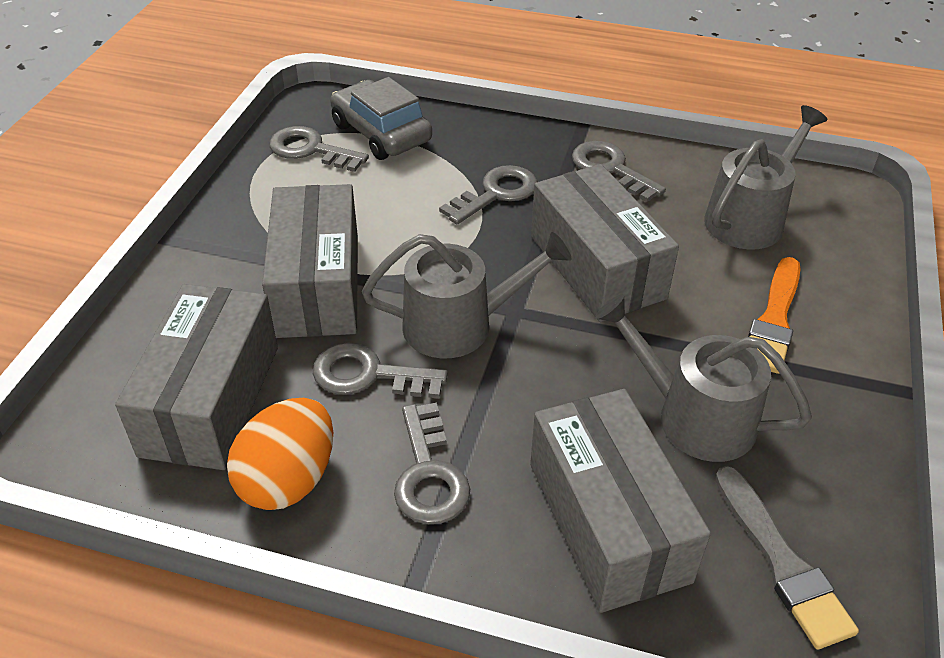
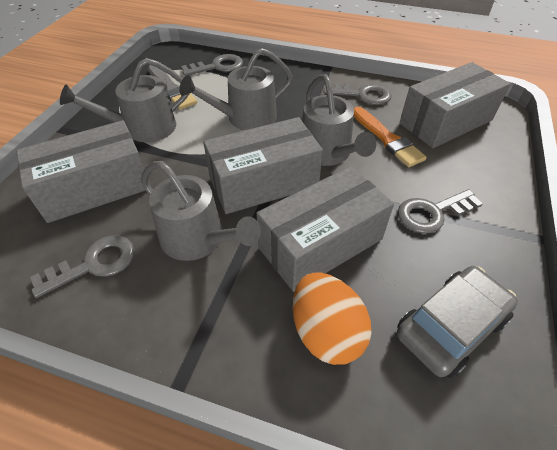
grey key: 5 -> 4
grey watering can: 3 -> 4

